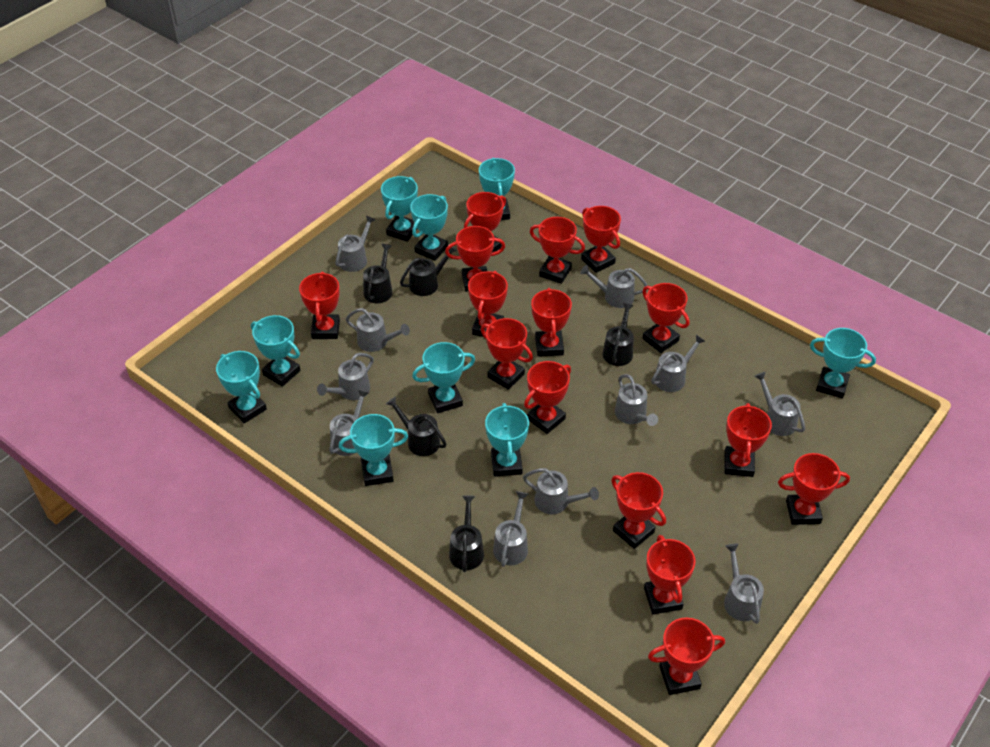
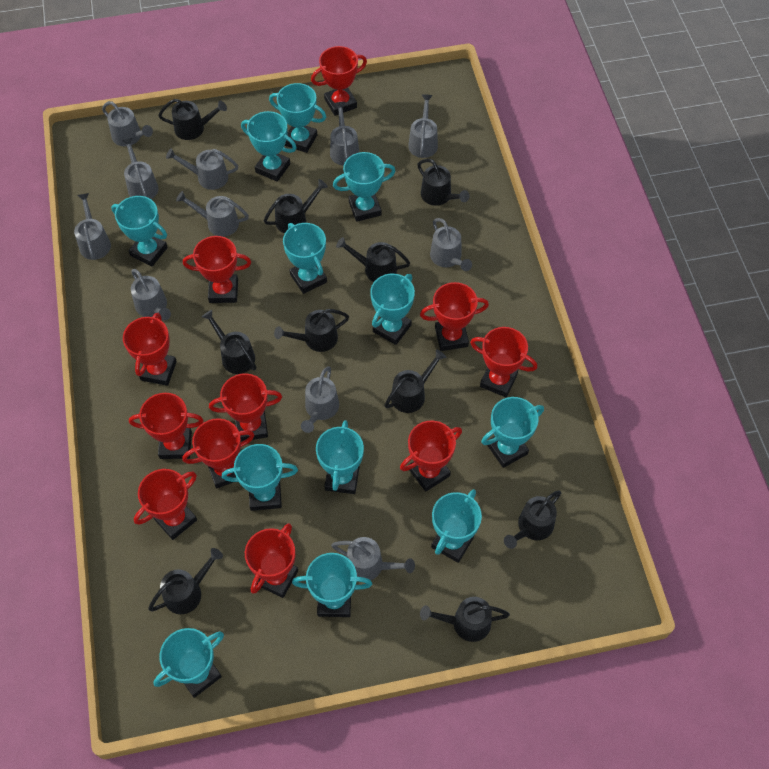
black watering can: 5 -> 10
red trophy: 15 -> 11
turquoise trophy: 9 -> 12

